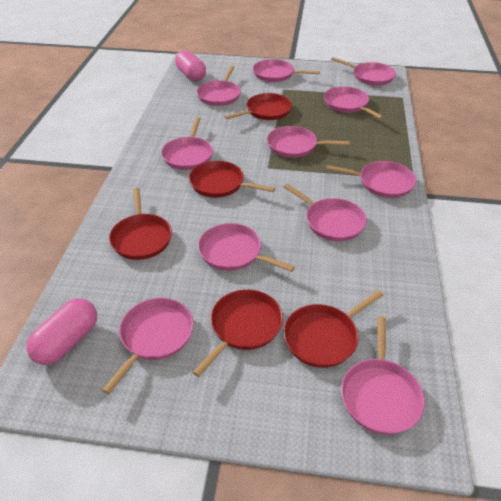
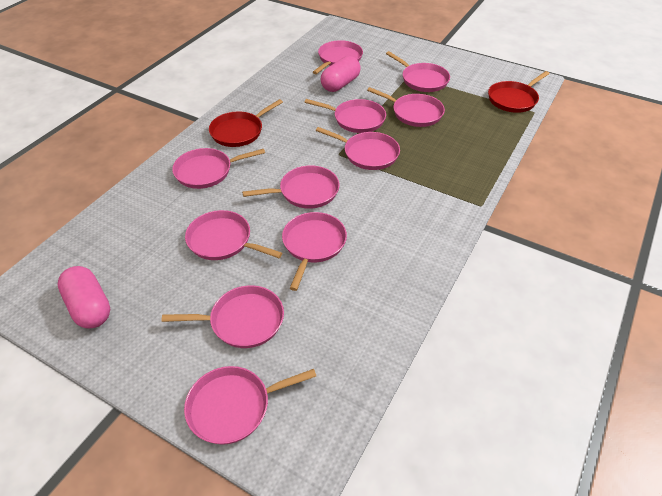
red pan: 5 -> 2

